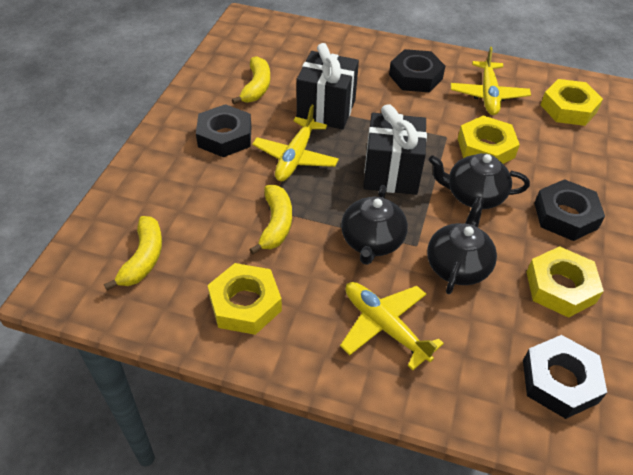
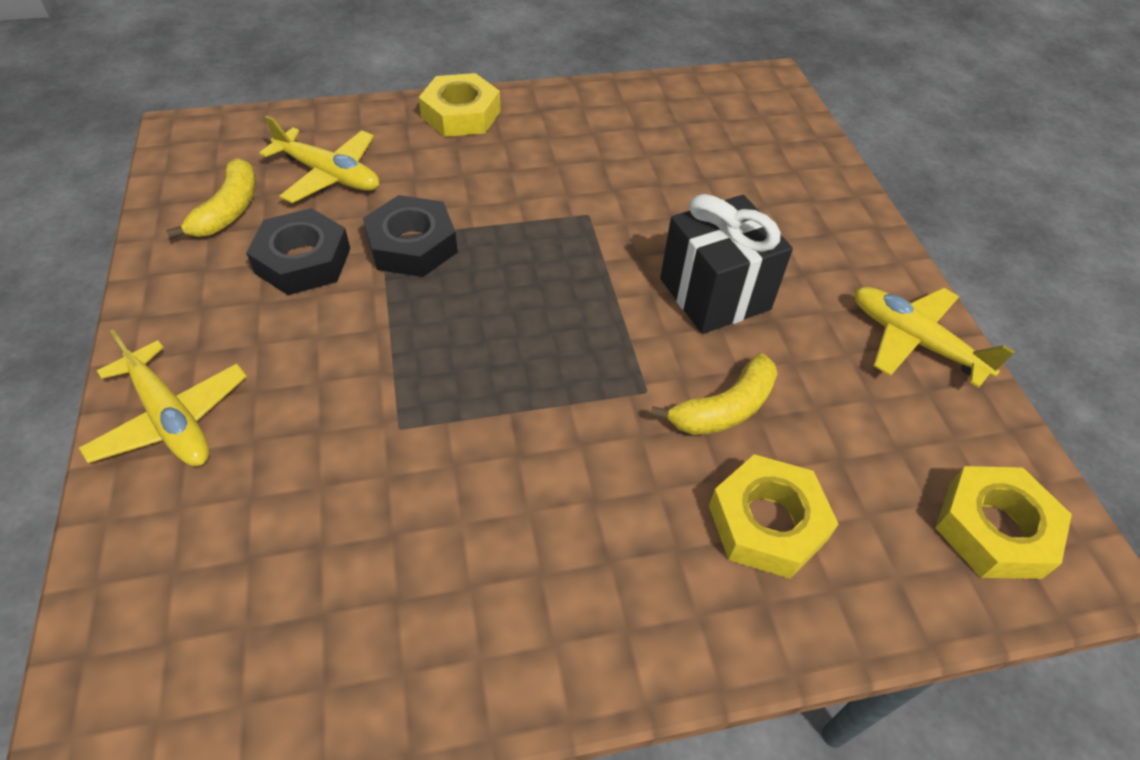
black gift: 2 -> 1
black nut: 4 -> 2
black teapot: 3 -> 0
yellow banana: 3 -> 2
yellow nut: 4 -> 3

